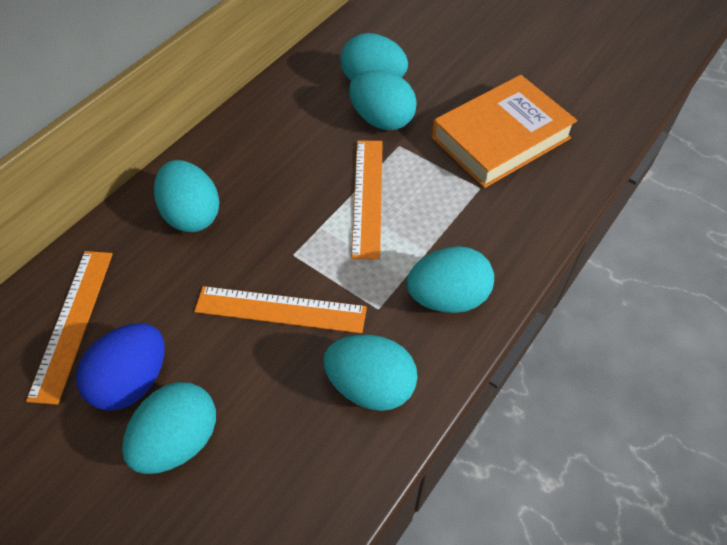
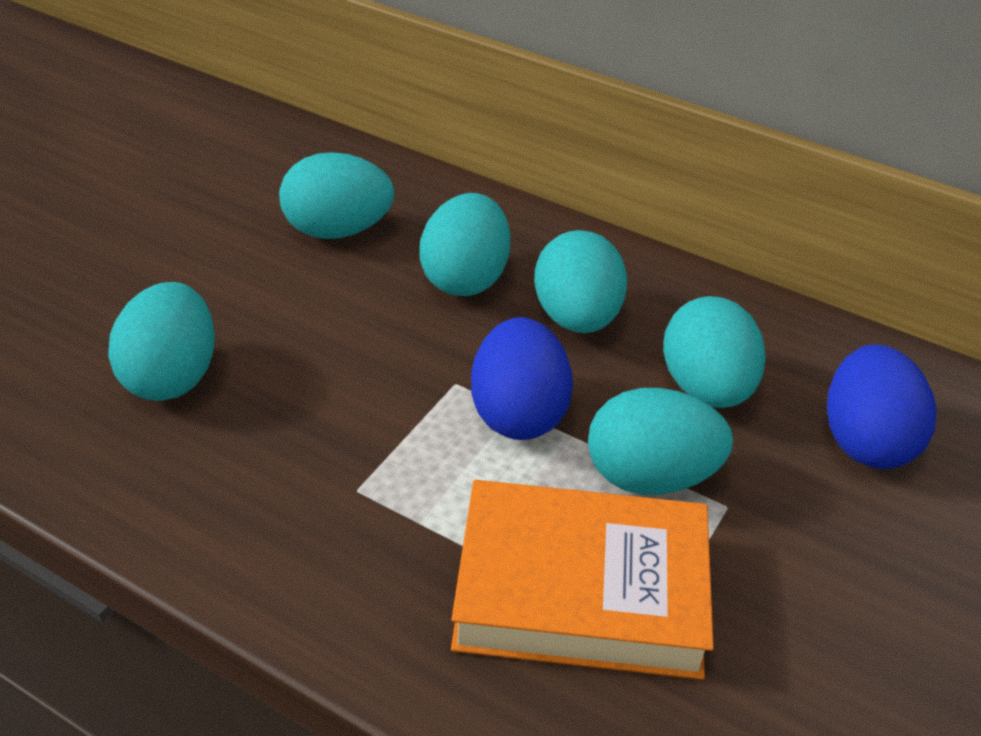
blue egg: 1 -> 2
orange ruler: 3 -> 0

